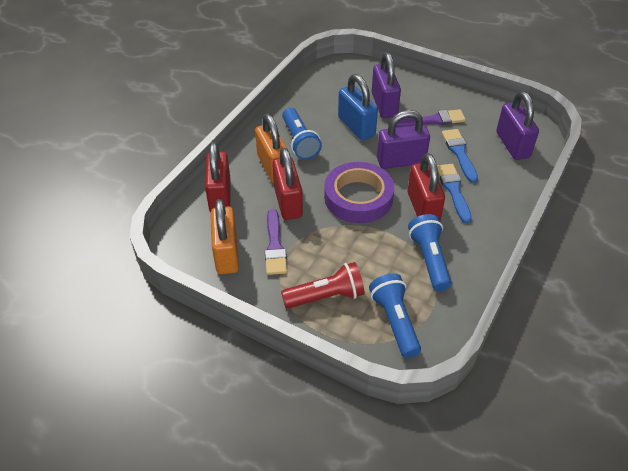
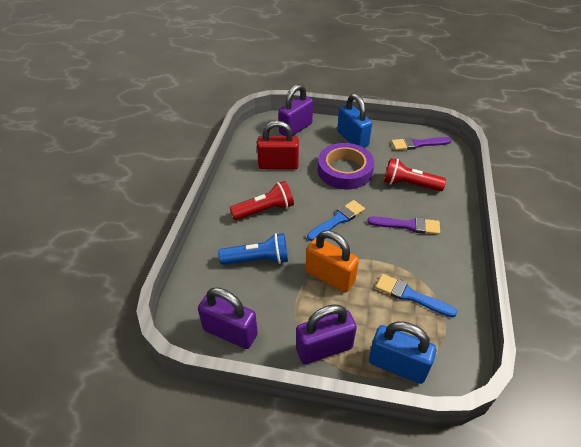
blue flashlight: 3 -> 1
blue padlock: 1 -> 2
orange padlock: 2 -> 1
red flashlight: 1 -> 2
red padlock: 3 -> 1

